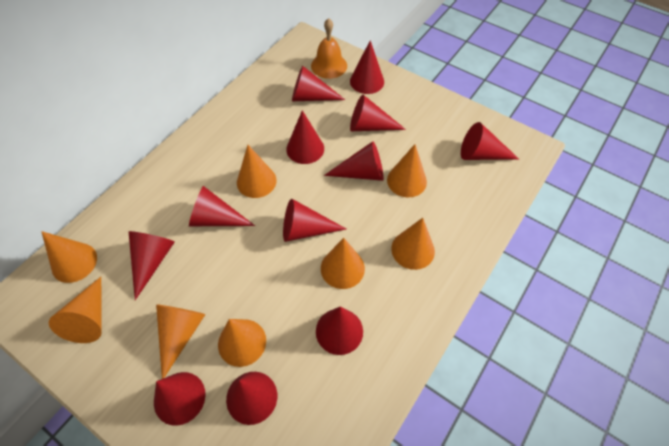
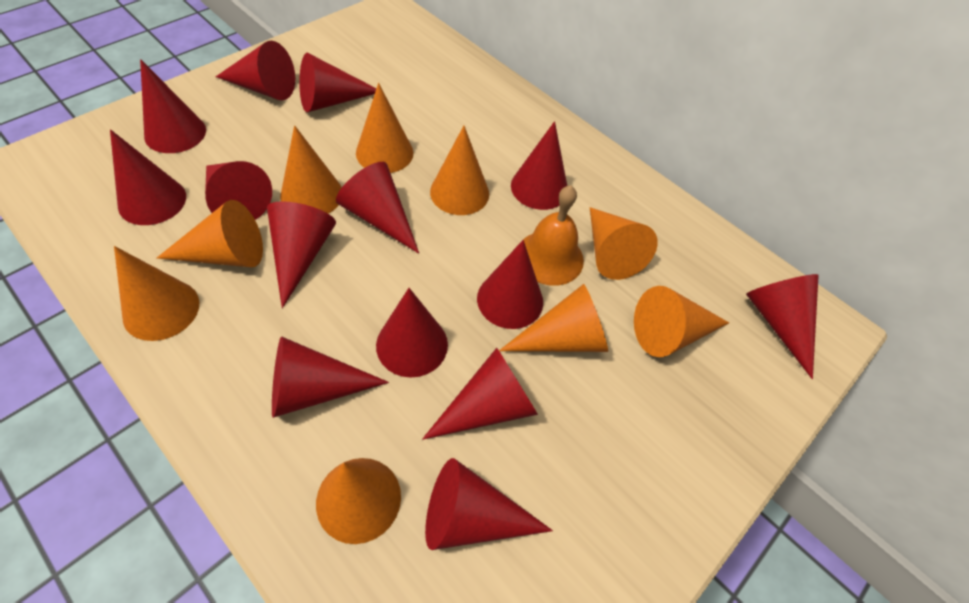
orange cone: 8 -> 9
red cone: 12 -> 14

